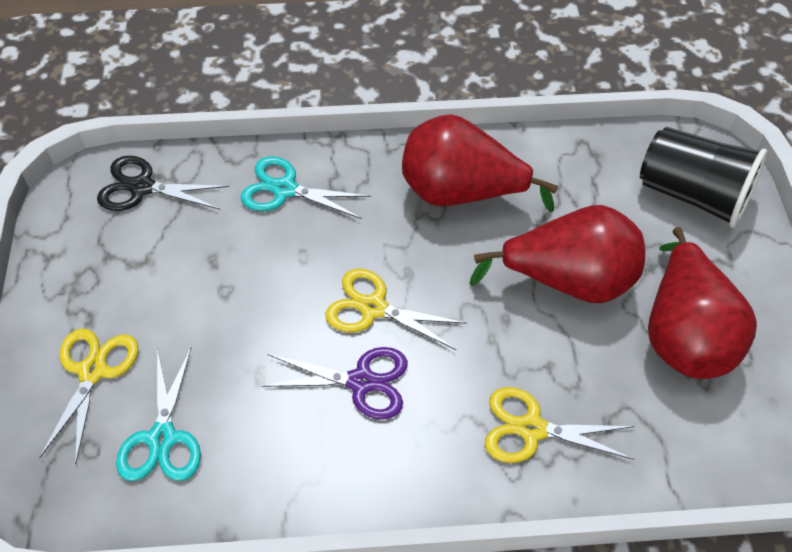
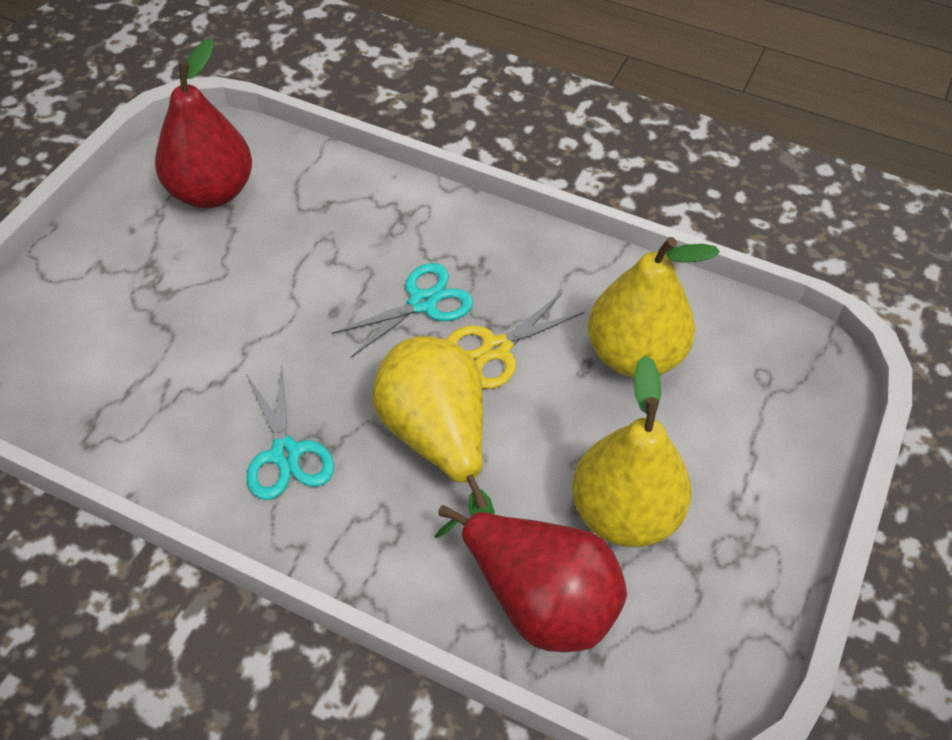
black cup: 1 -> 0
black scissors: 1 -> 0
purple scissors: 1 -> 0
red pear: 3 -> 2
yellow pear: 0 -> 3
yellow scissors: 3 -> 1

